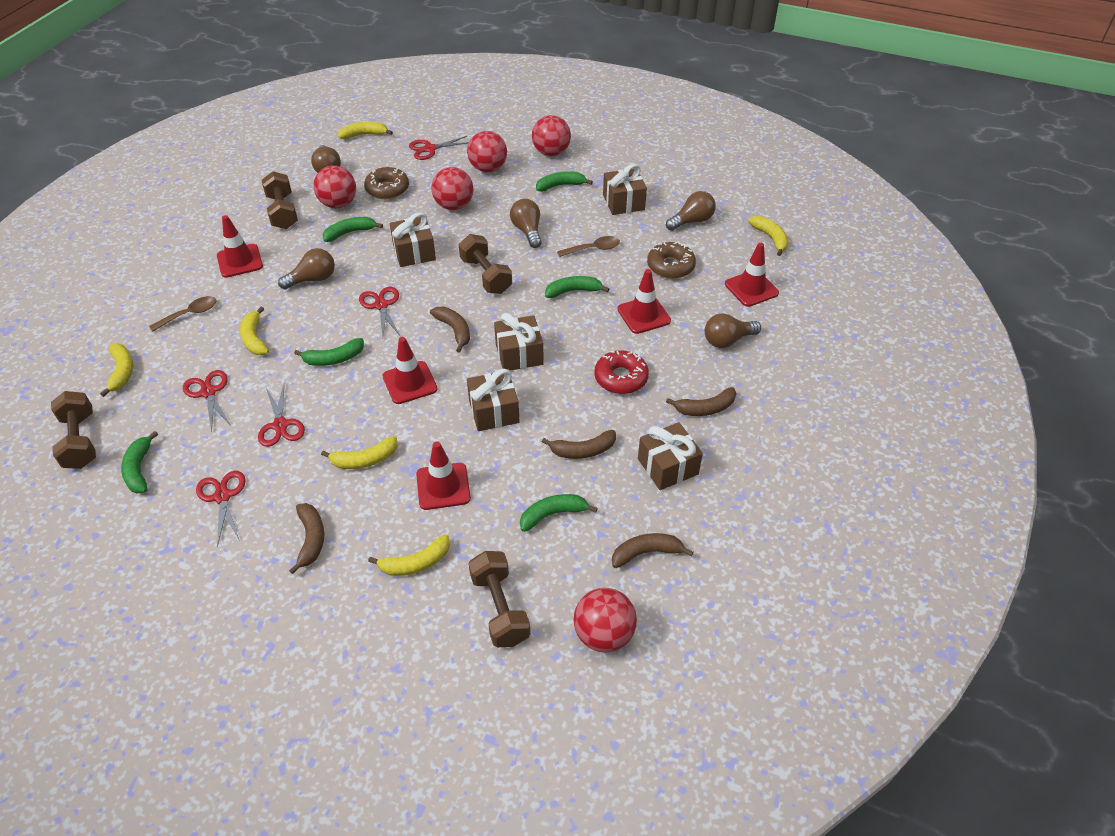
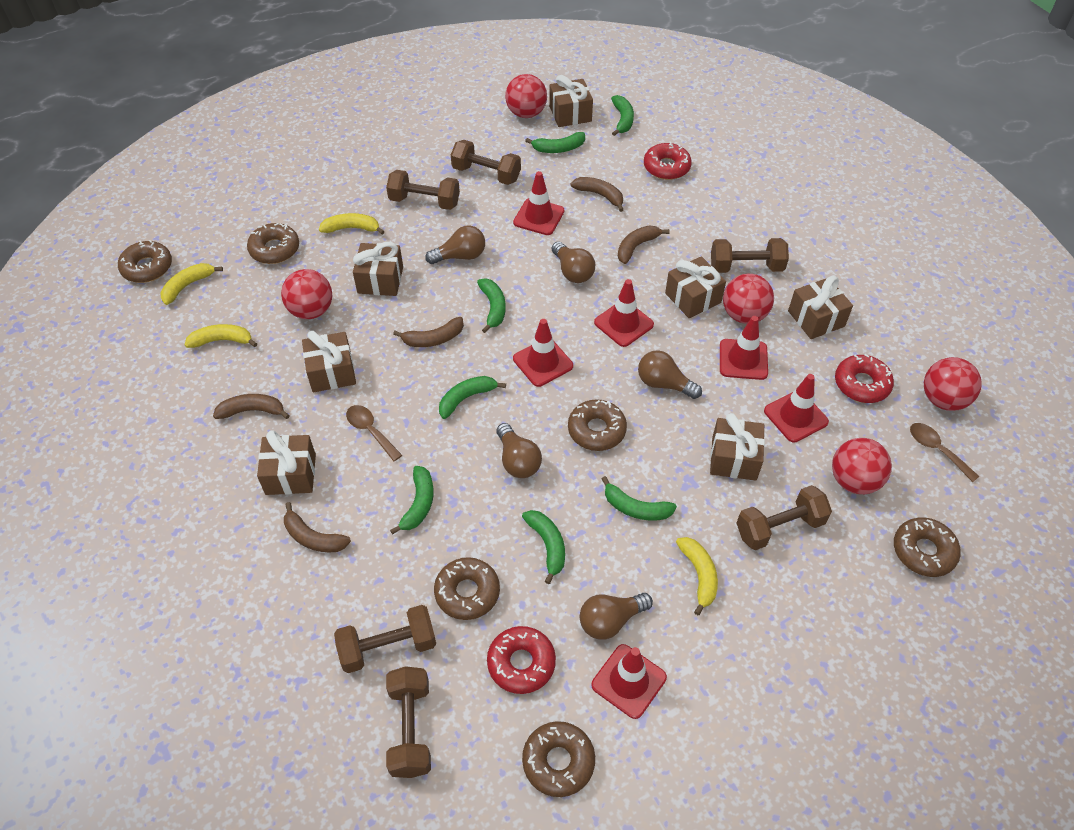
brown donut: 2 -> 6
brown dumbbell: 4 -> 6
brown gift: 5 -> 7
green banana: 6 -> 7
red donut: 1 -> 3
red scissors: 5 -> 0
red traffic cone: 5 -> 6
yellow banana: 6 -> 4

